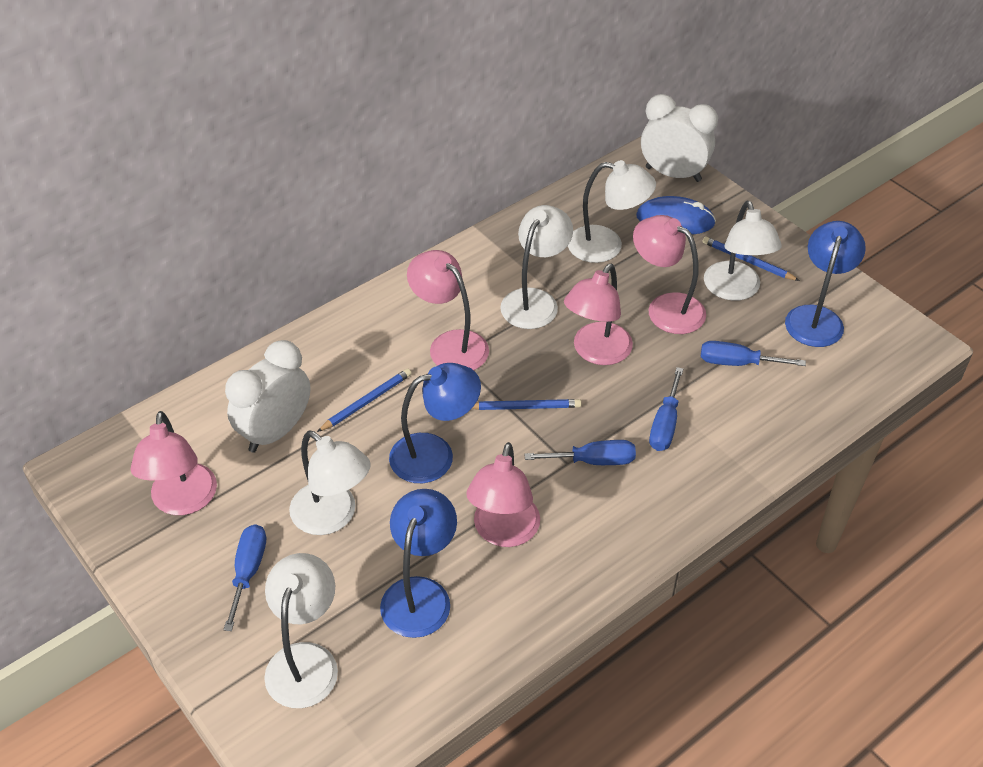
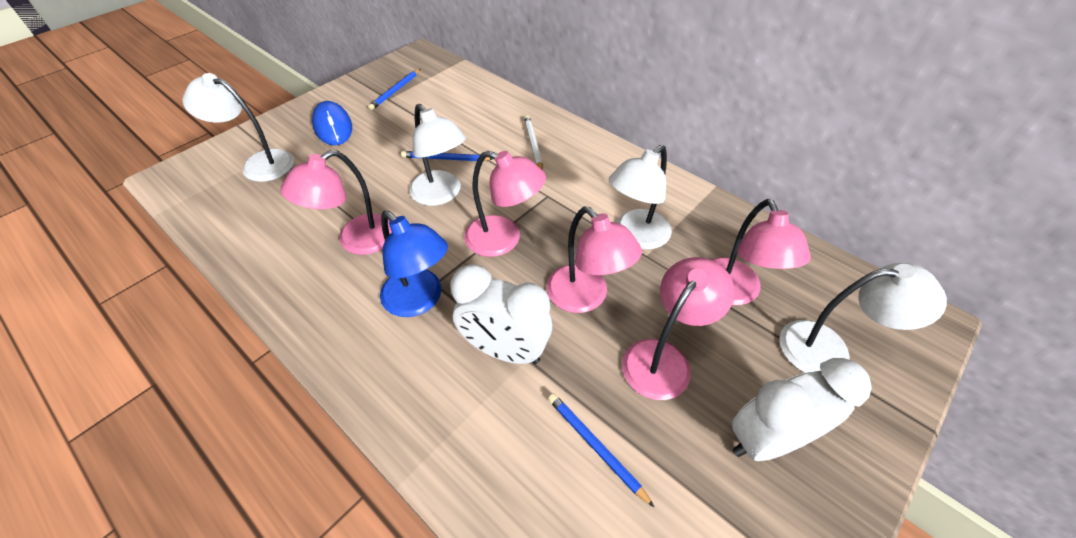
blue lamp: 3 -> 1
blue screwdriver: 4 -> 0
white lamp: 5 -> 4
white pencil: 0 -> 1

